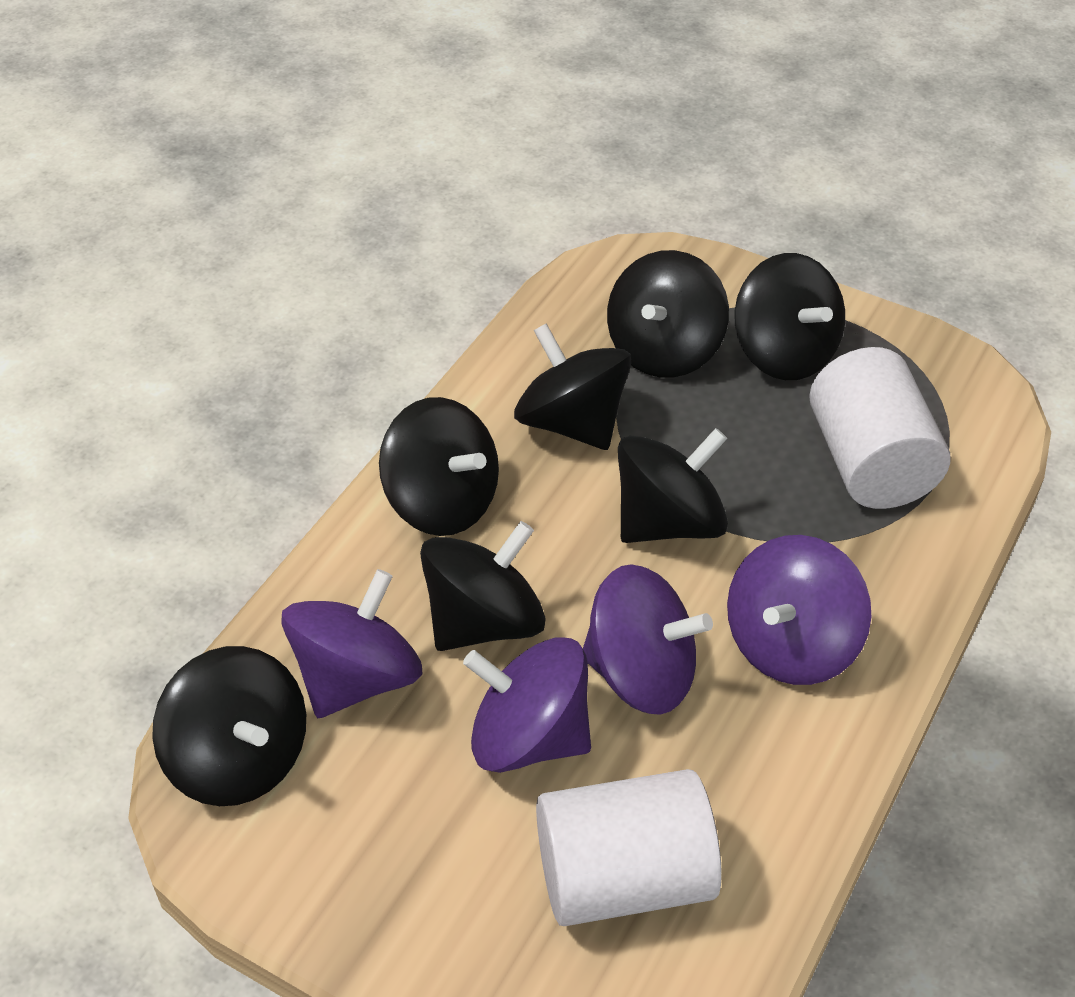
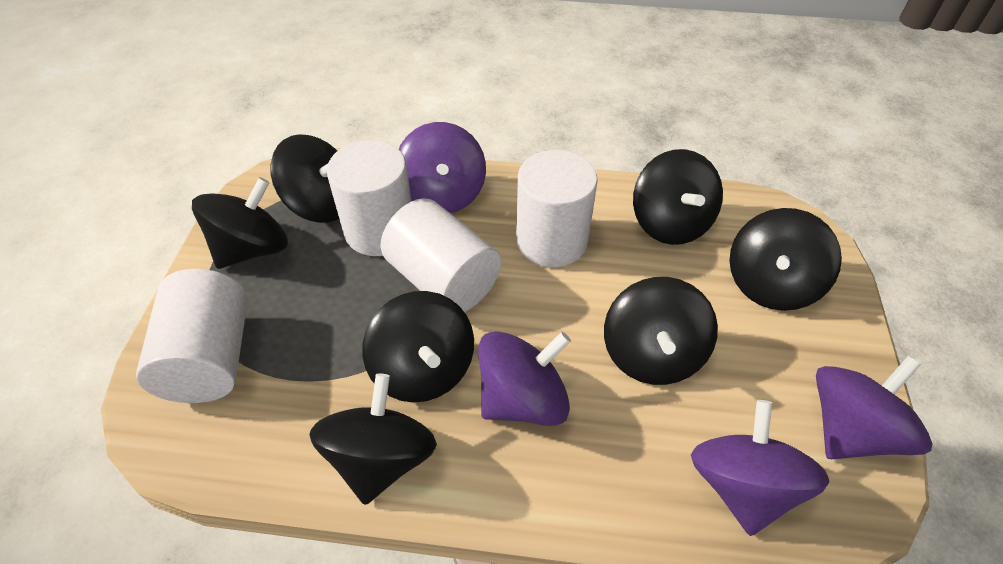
white cylinder: 2 -> 4

